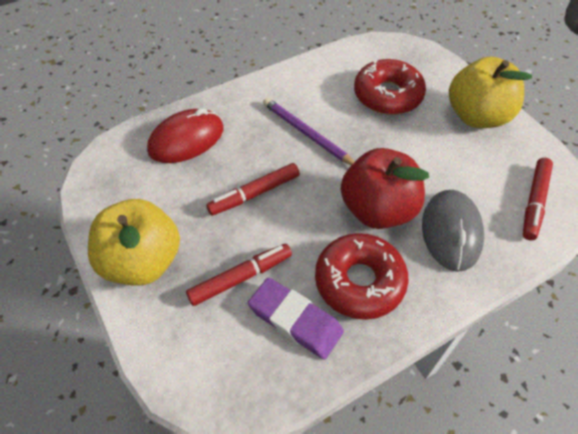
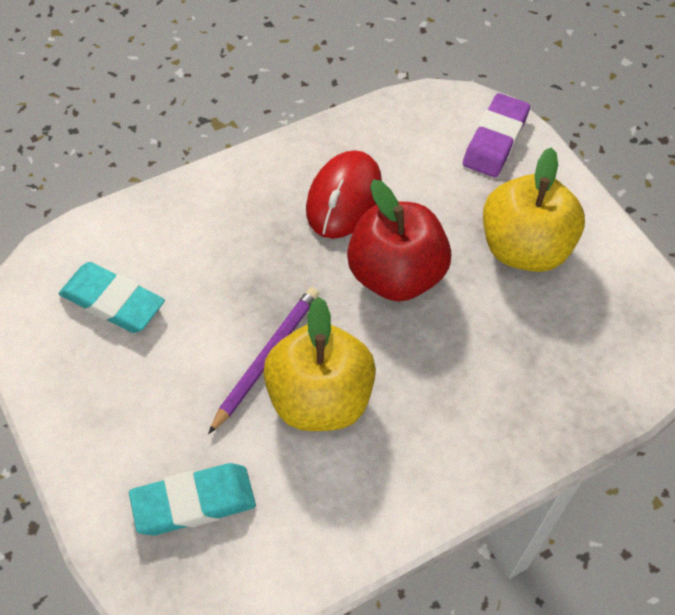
grey mouse: 1 -> 0
red donut: 2 -> 0
red marker: 3 -> 0
turquoise eraser: 0 -> 2

